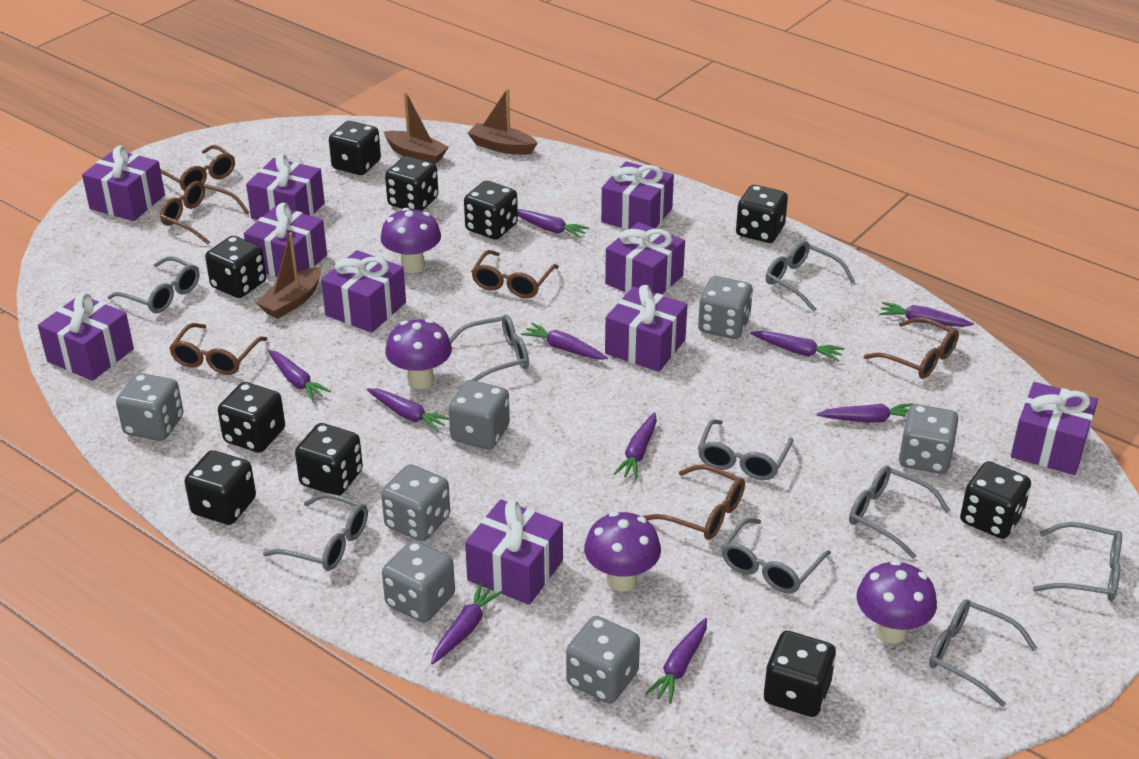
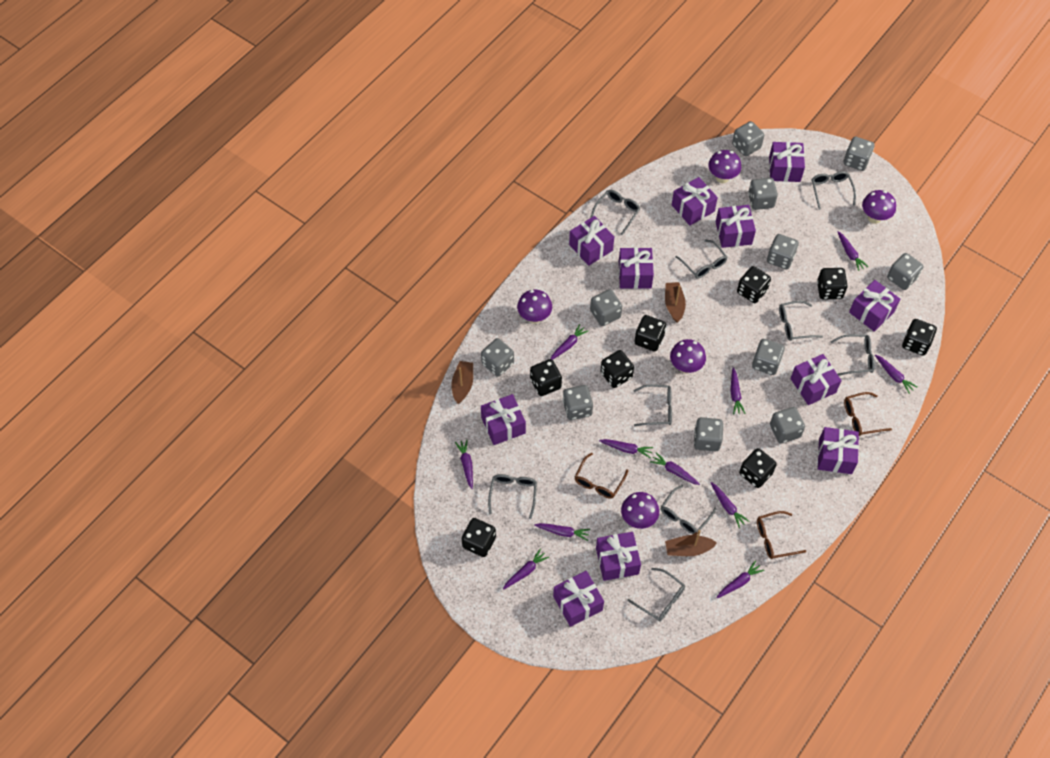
black dice: 10 -> 8
brown glasses: 6 -> 3
grey dice: 7 -> 11
purple carrot: 10 -> 11
purple gift: 10 -> 11
purple mushroom: 4 -> 5

